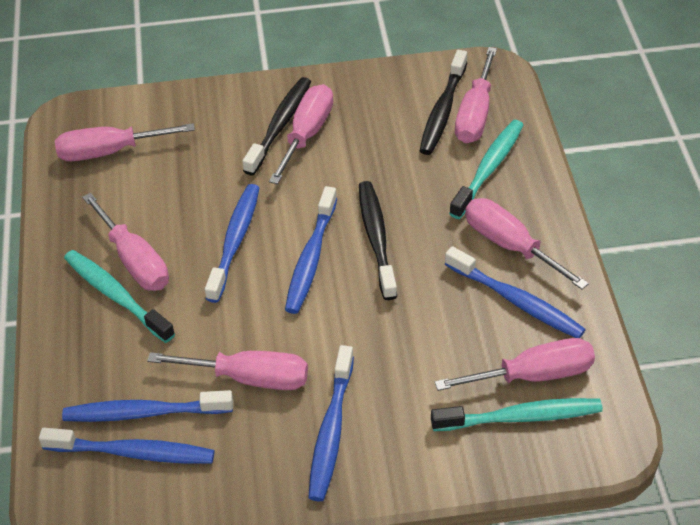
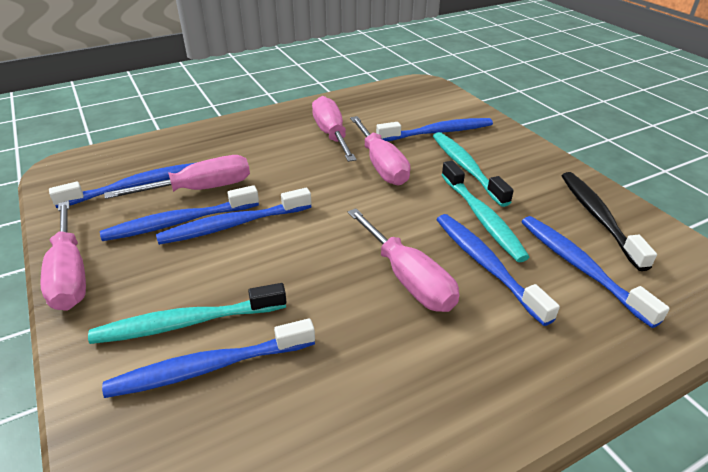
black toothbrush: 3 -> 1
blue toothbrush: 6 -> 7
pink screwdriver: 7 -> 5

